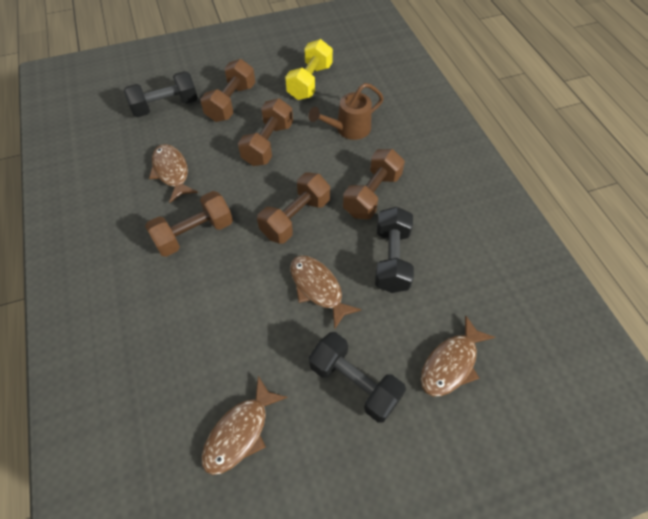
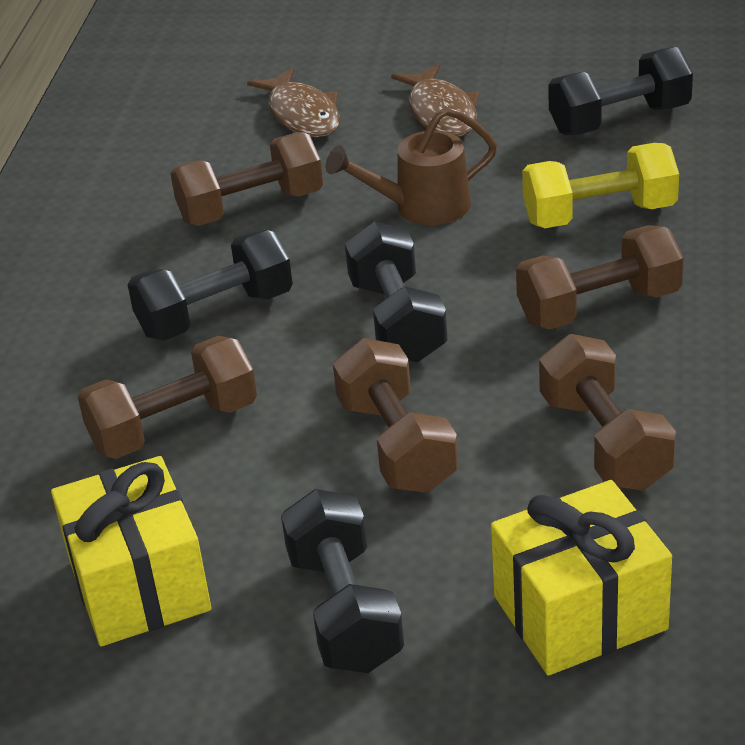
black dumbbell: 3 -> 4
brown fish: 4 -> 2
yellow gift: 0 -> 2

